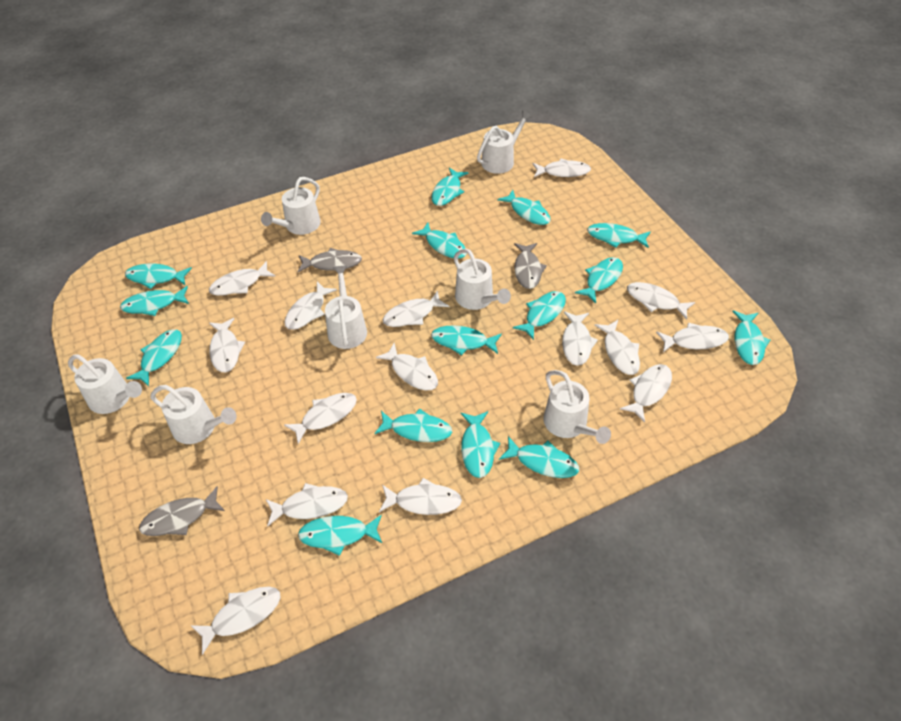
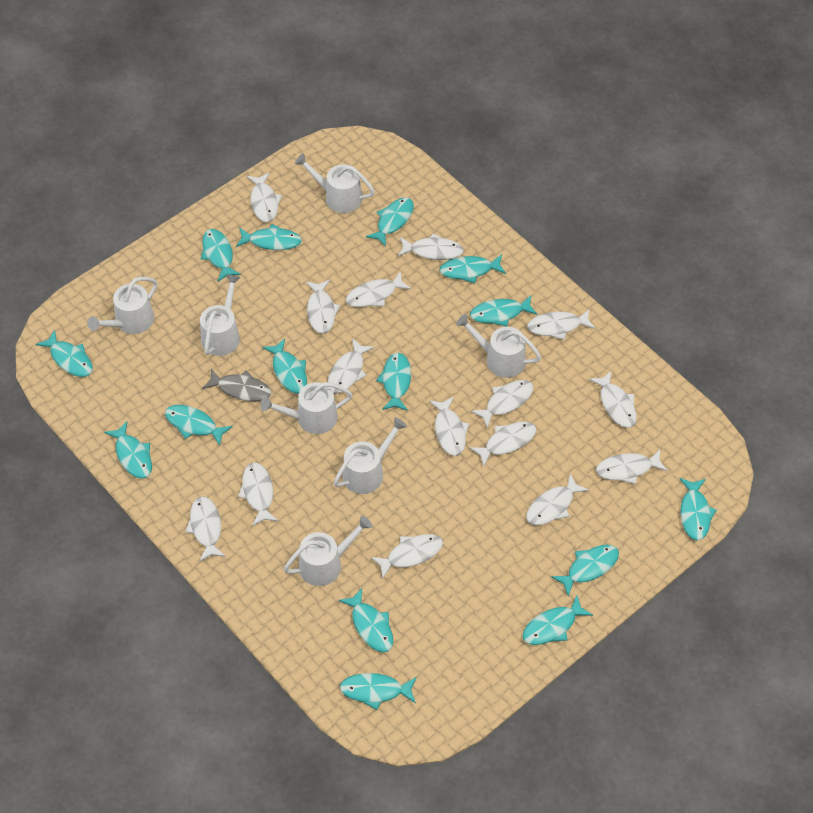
grey fish: 3 -> 1

